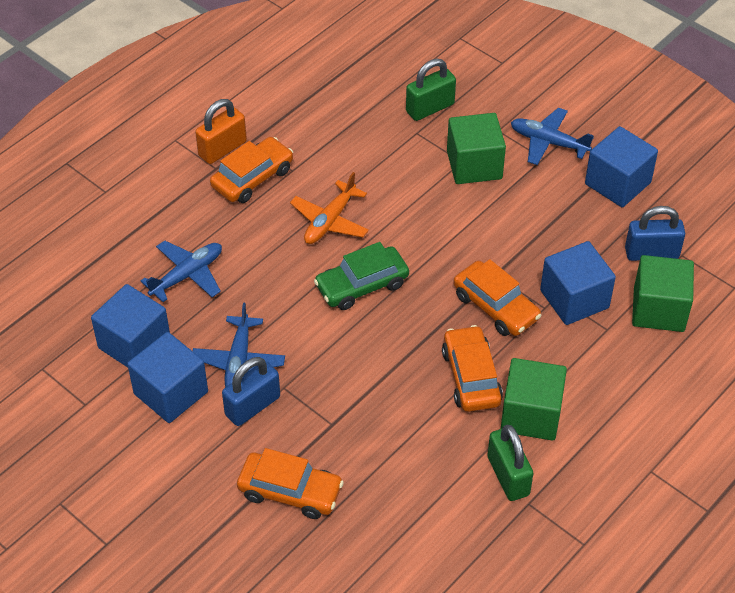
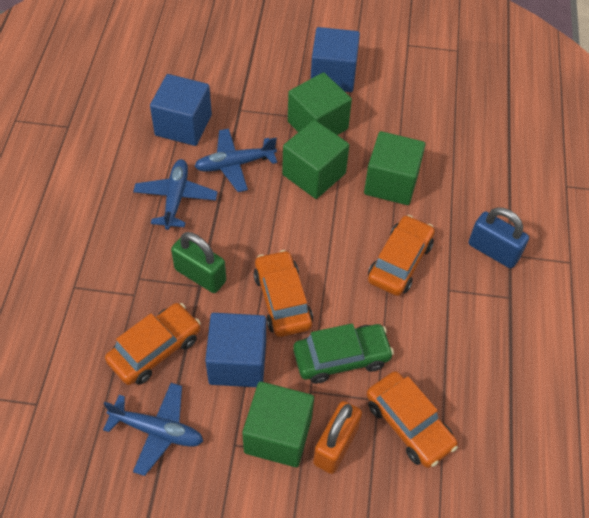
blue cube: 4 -> 3
blue padlock: 2 -> 1
green cube: 3 -> 4
green padlock: 2 -> 1
orange plane: 1 -> 0

